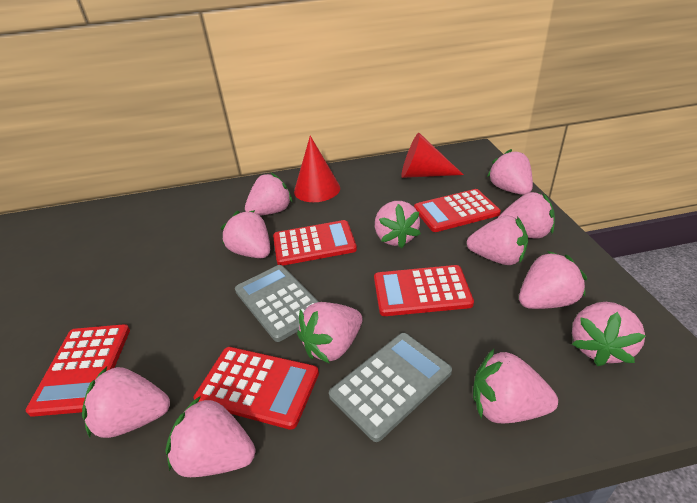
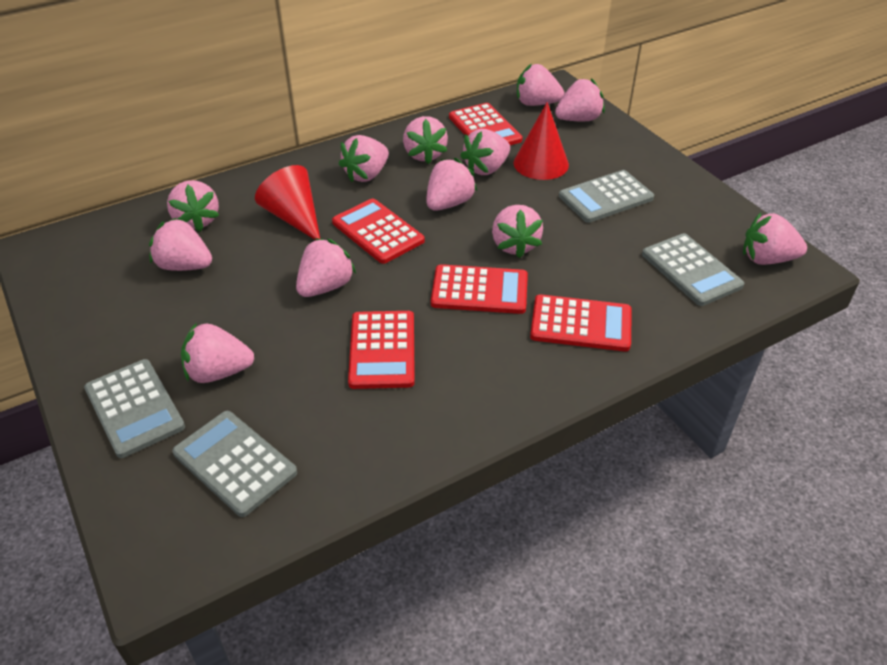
grey calculator: 2 -> 4

